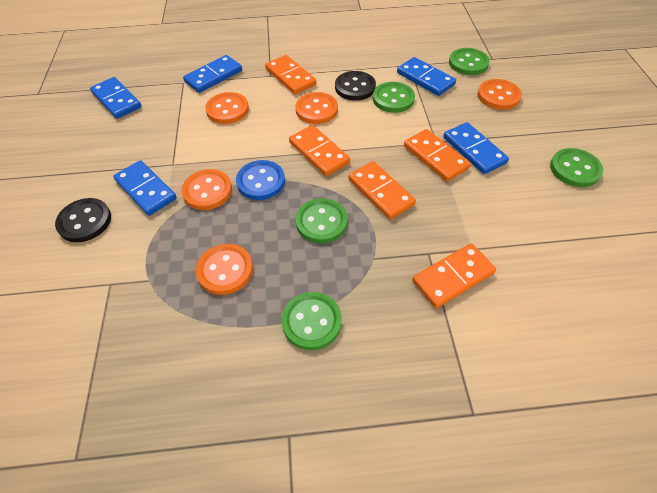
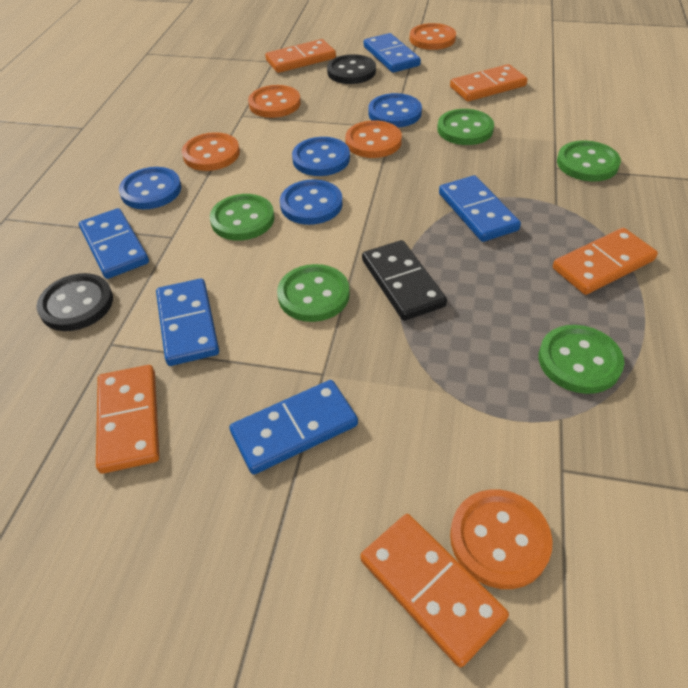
black domino: 0 -> 1
blue button: 1 -> 4

